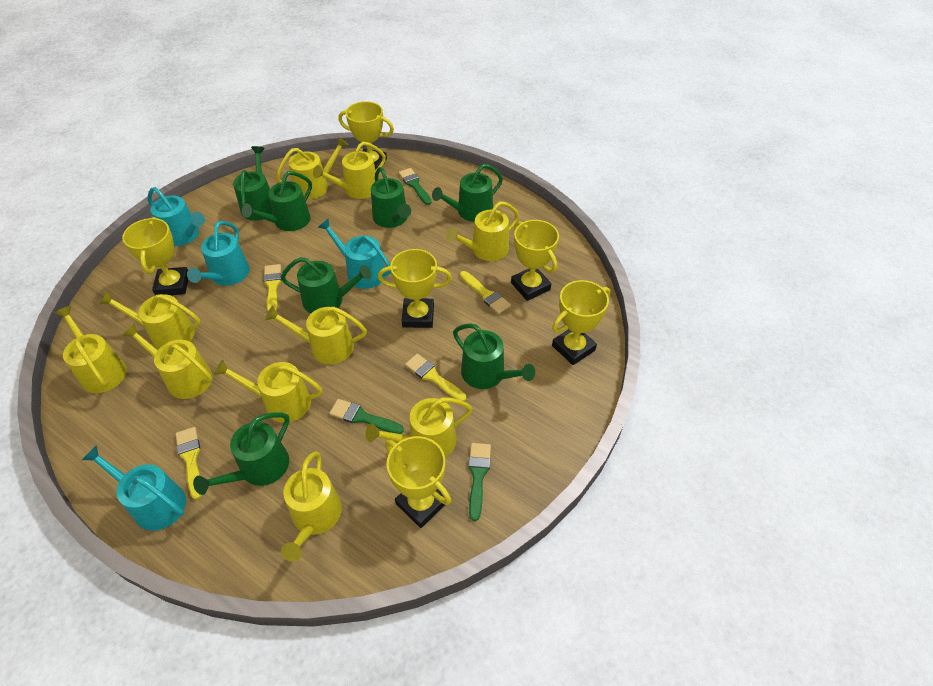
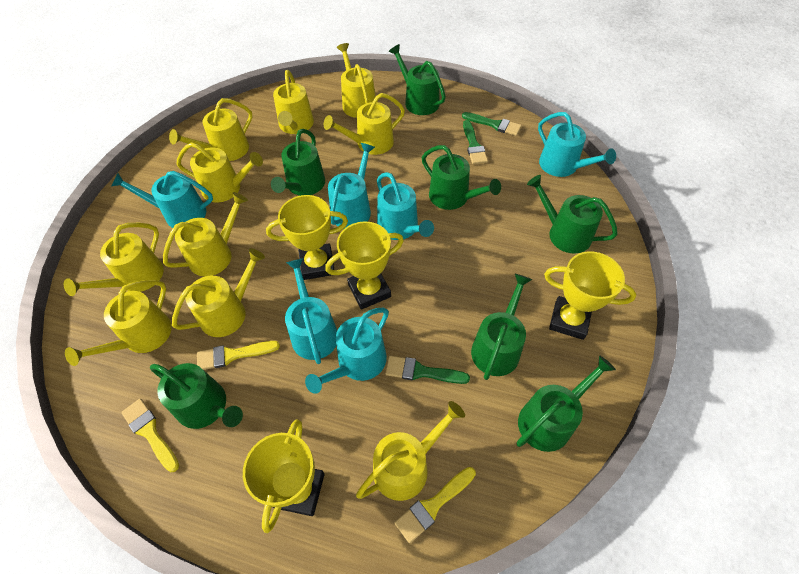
turquoise watering can: 4 -> 6
yellow brush: 4 -> 3
yellow trophy: 6 -> 4

